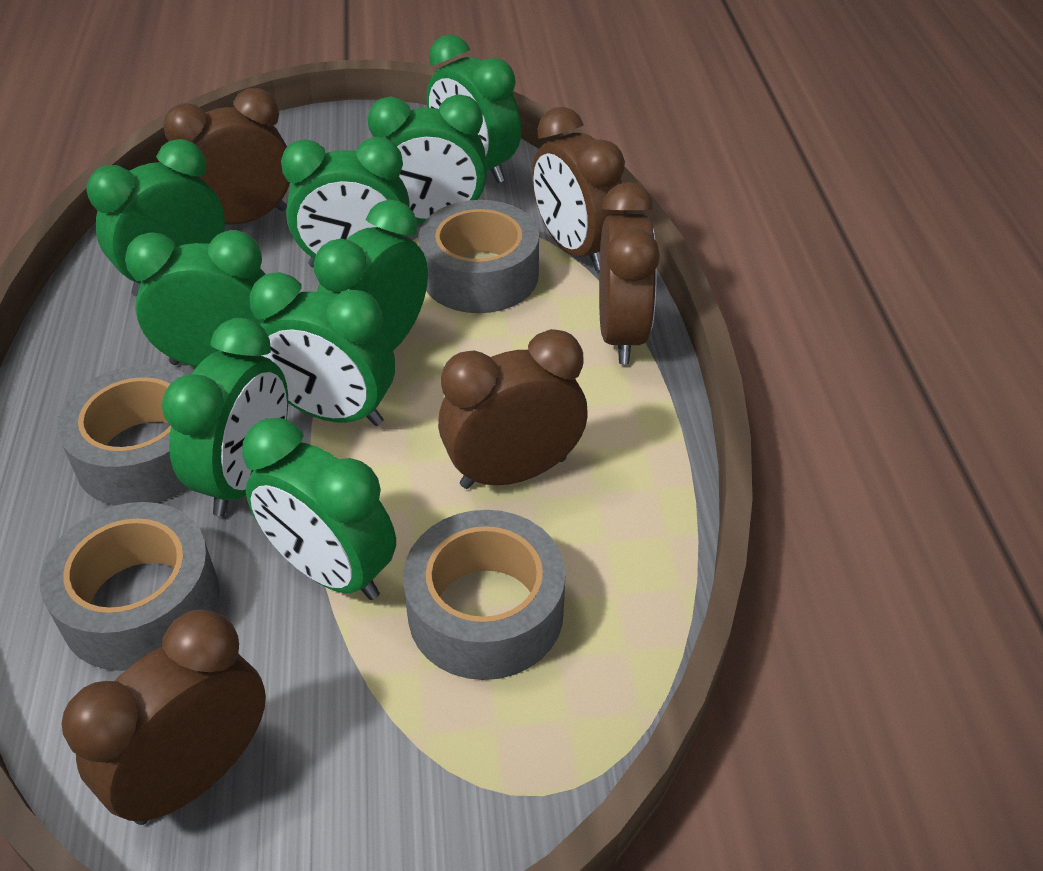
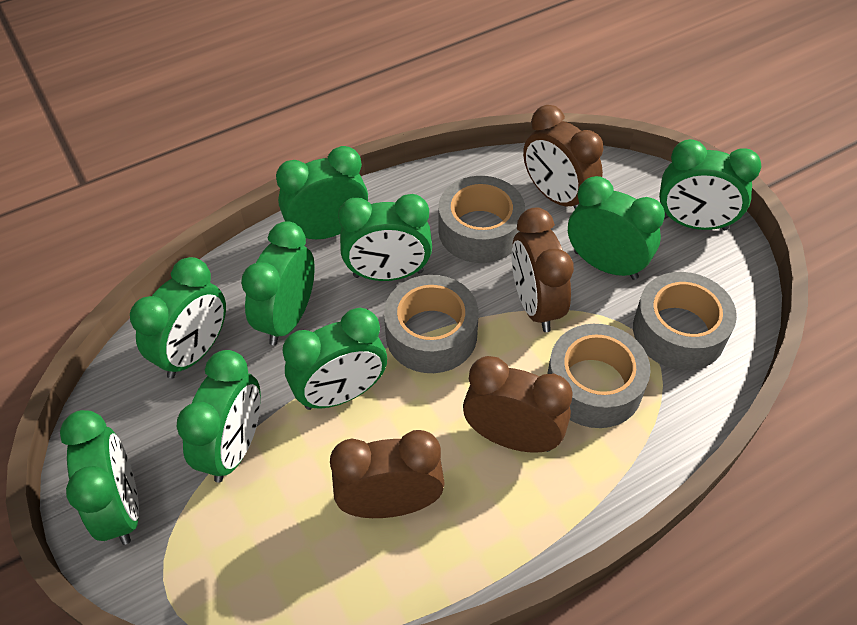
brown clock: 5 -> 4

